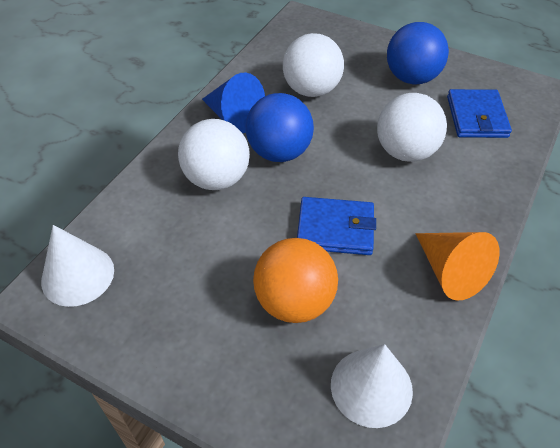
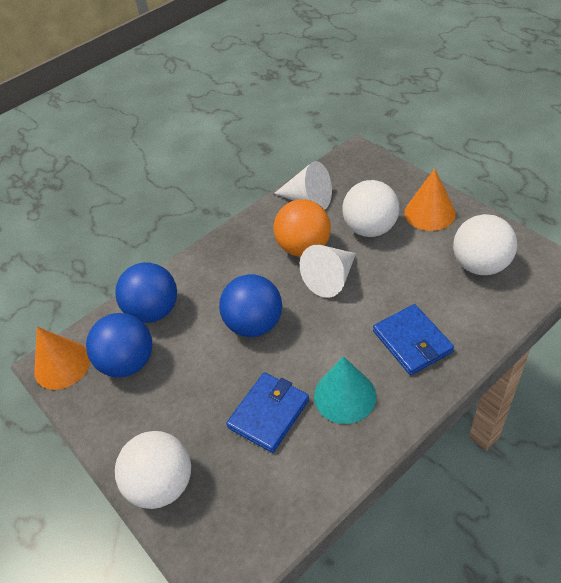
blue ball: 2 -> 3
blue cone: 1 -> 0
orange cone: 1 -> 2
turquoise cone: 0 -> 1

